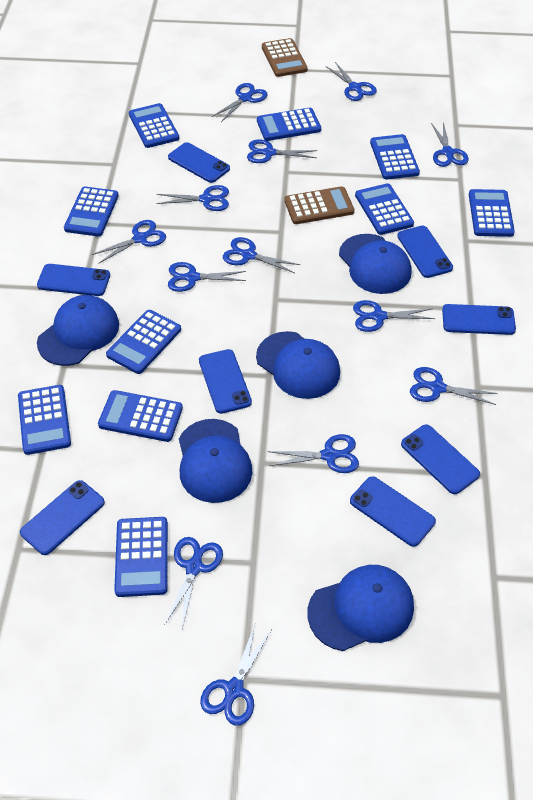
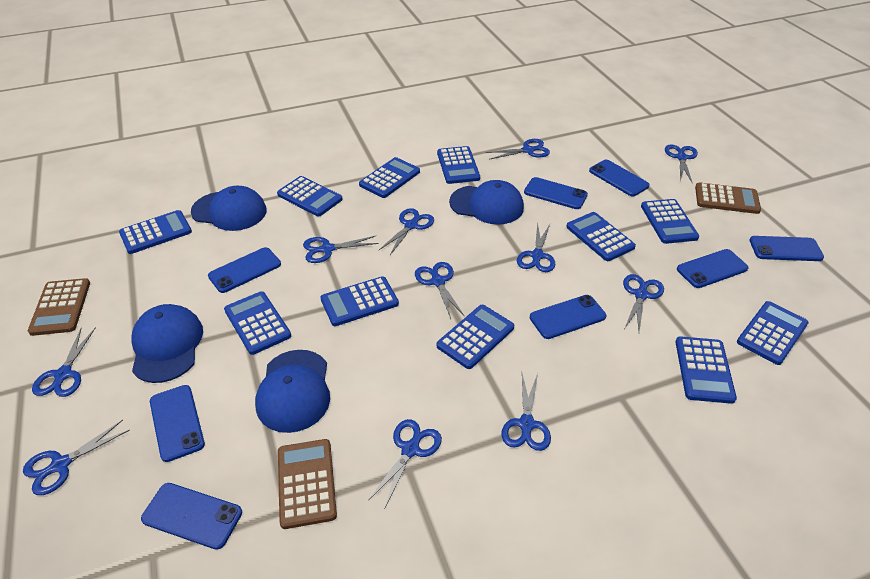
blue calculator: 10 -> 11
blue cap: 5 -> 4
blue scissors: 13 -> 11
brown calculator: 2 -> 3

